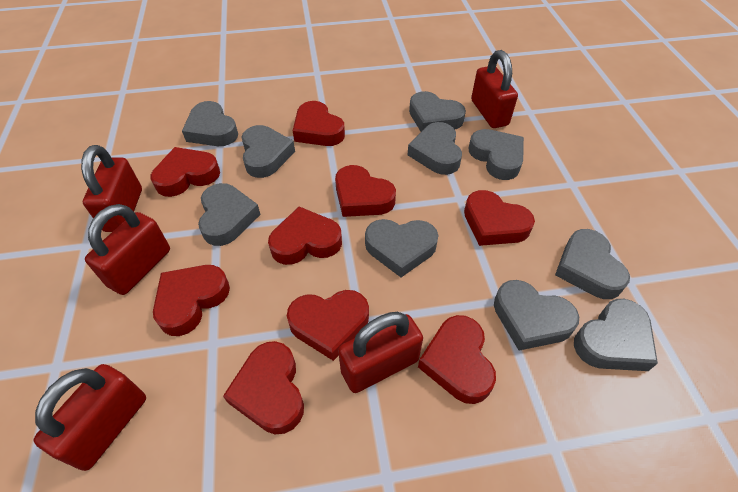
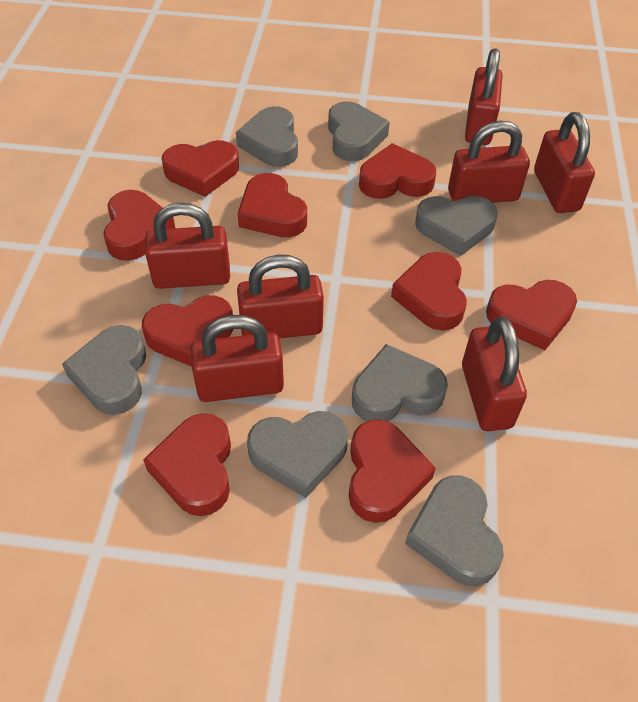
grey heart: 10 -> 7
red padlock: 5 -> 7

